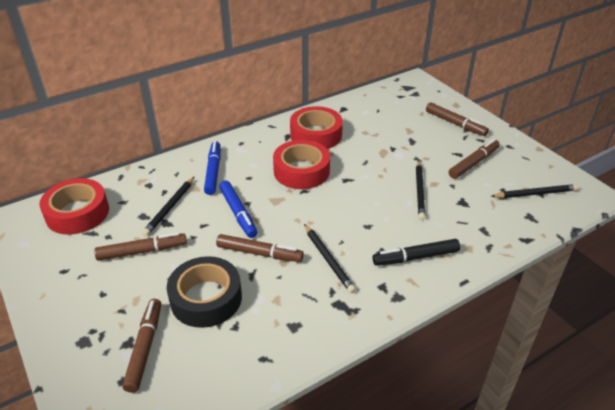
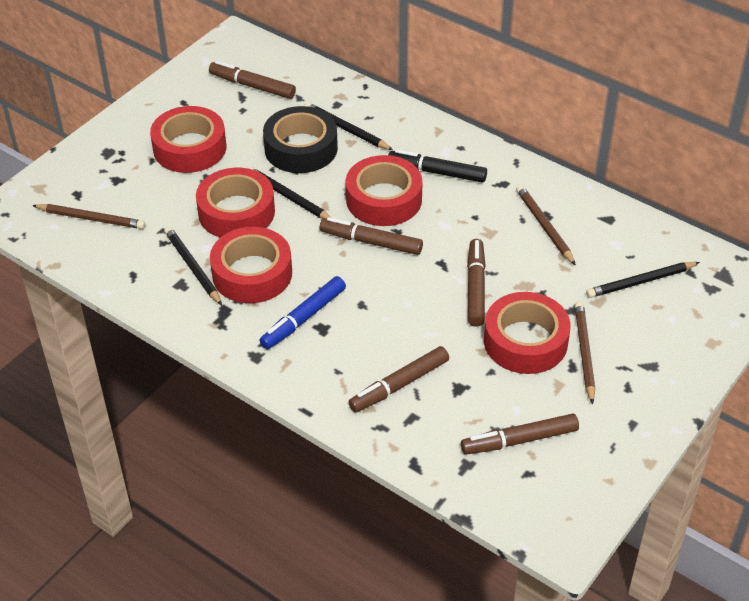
blue marker: 2 -> 1
brown pencil: 0 -> 3
red tape: 3 -> 5

